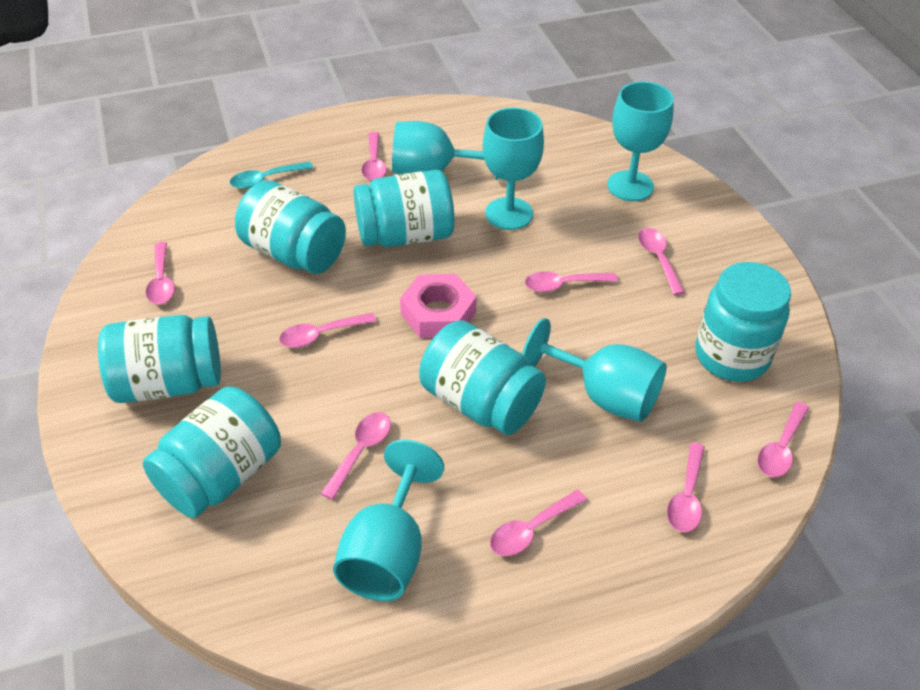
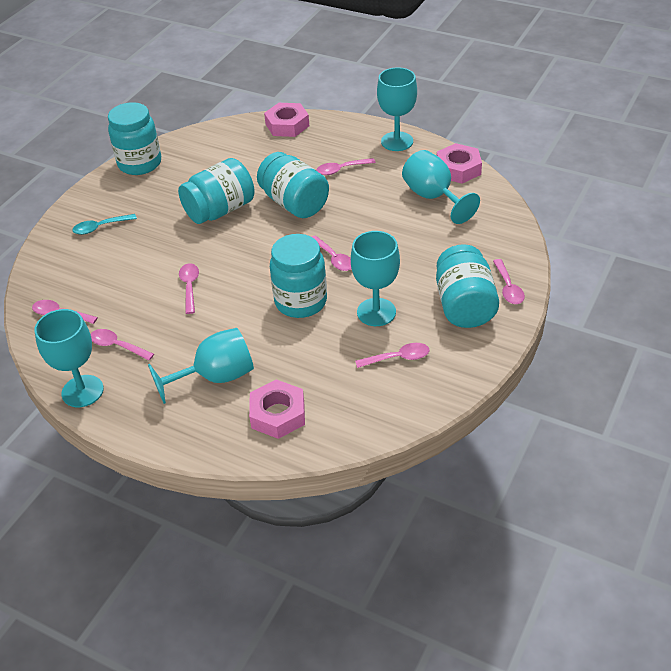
pink nut: 1 -> 3
pink spoon: 9 -> 7
turquoise jar: 6 -> 5

